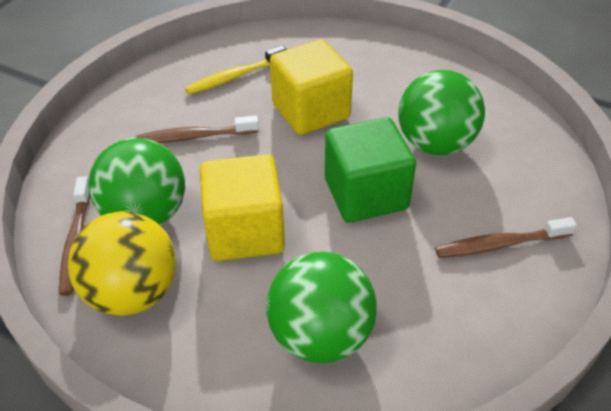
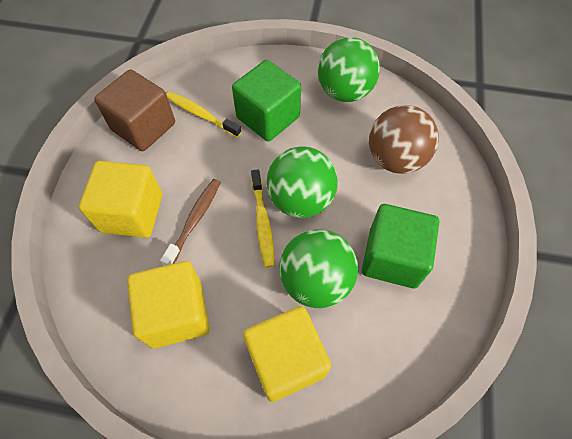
brown ball: 0 -> 1
brown cube: 0 -> 1
brown toothbrush: 3 -> 1
green cube: 1 -> 2
yellow ball: 1 -> 0
yellow cube: 2 -> 3
yellow toothbrush: 1 -> 2

